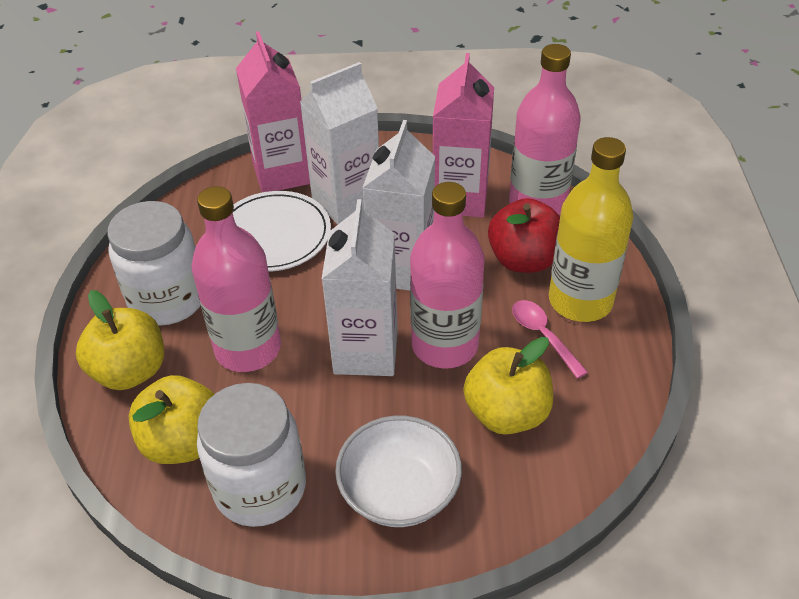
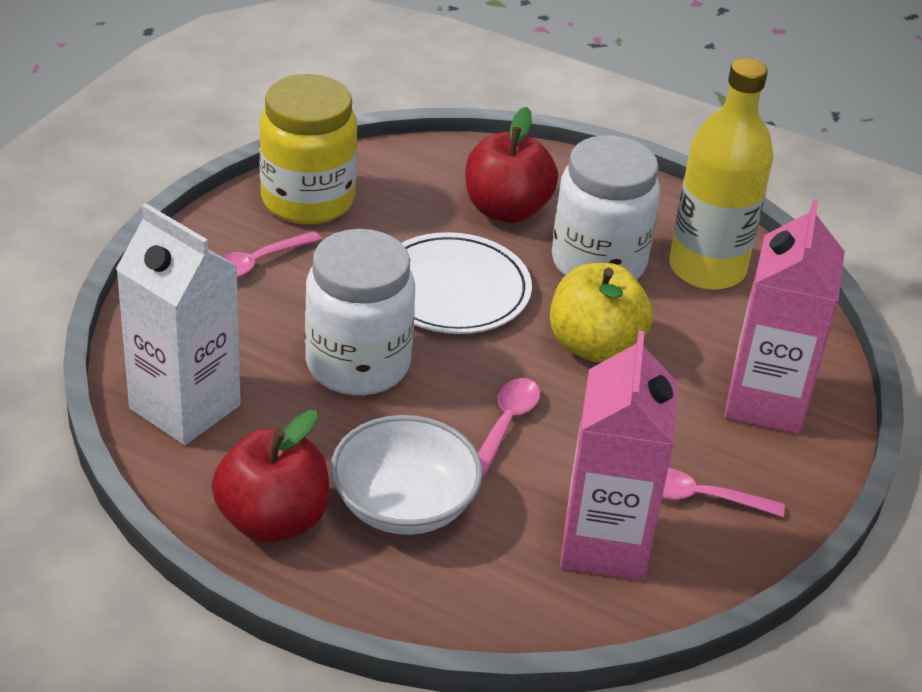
pink bottle: 3 -> 0
pink spoon: 1 -> 3
red apple: 1 -> 2
white carton: 3 -> 1
yellow apple: 3 -> 1
yellow jar: 0 -> 1

